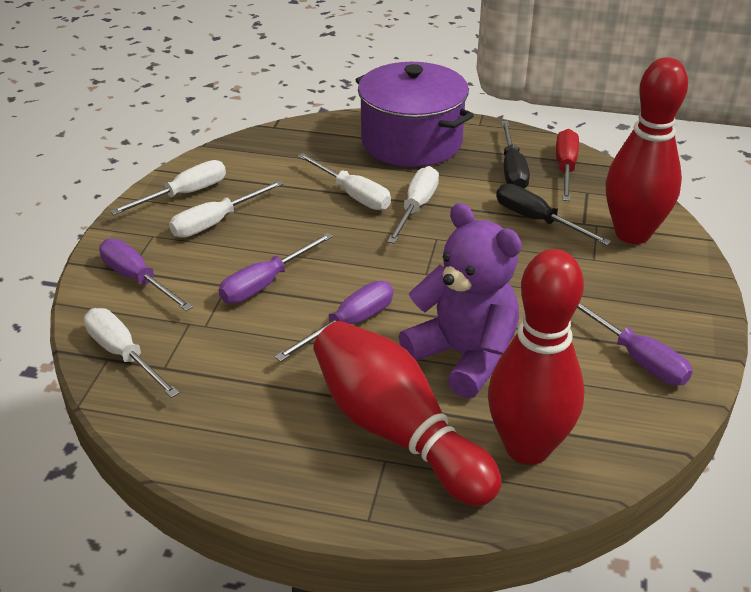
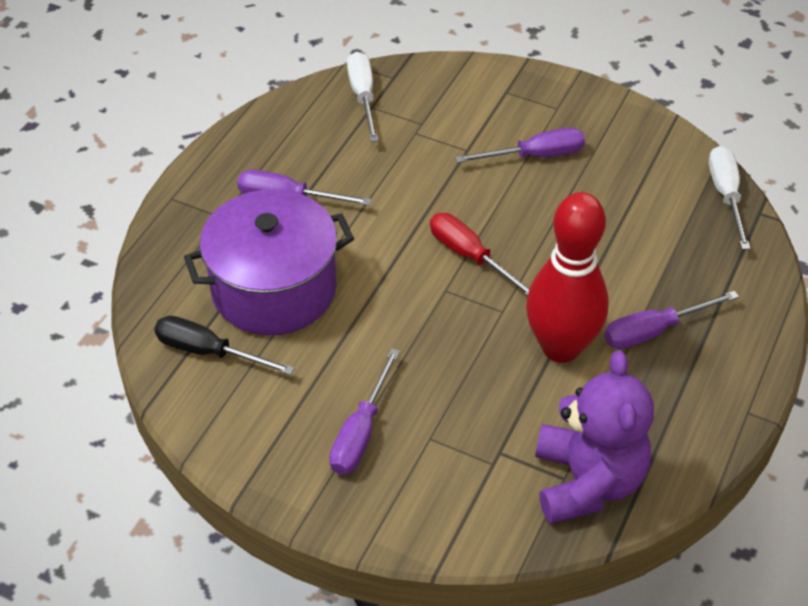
black screwdriver: 2 -> 1
red bowling pin: 3 -> 1
white screwdriver: 5 -> 2

